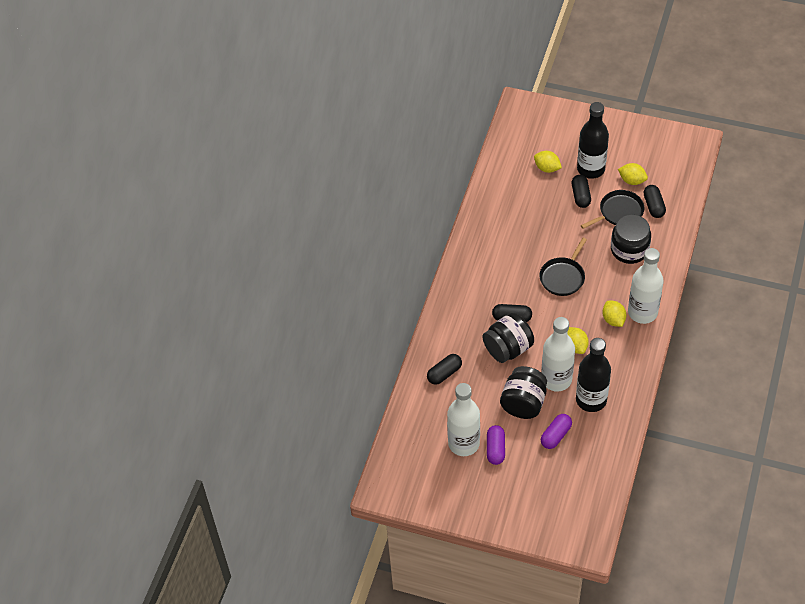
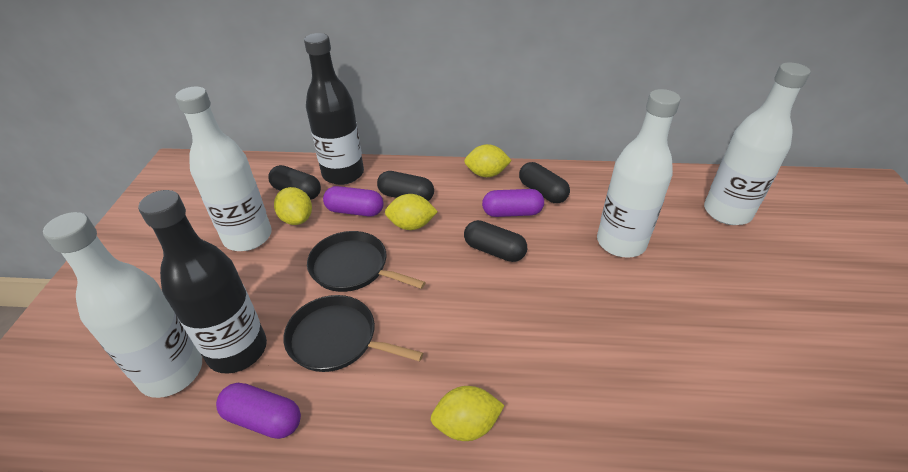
black jar: 3 -> 0
purple capsule: 2 -> 3
white bottle: 3 -> 4

